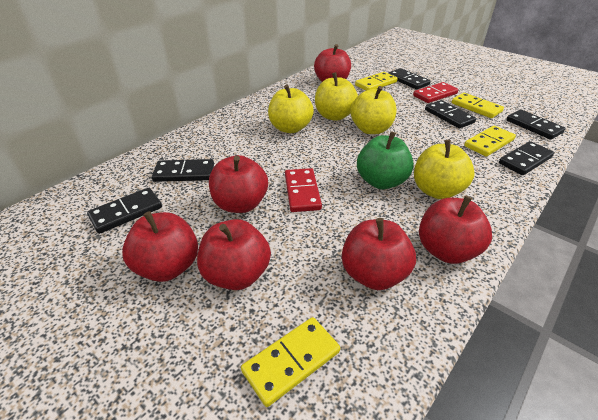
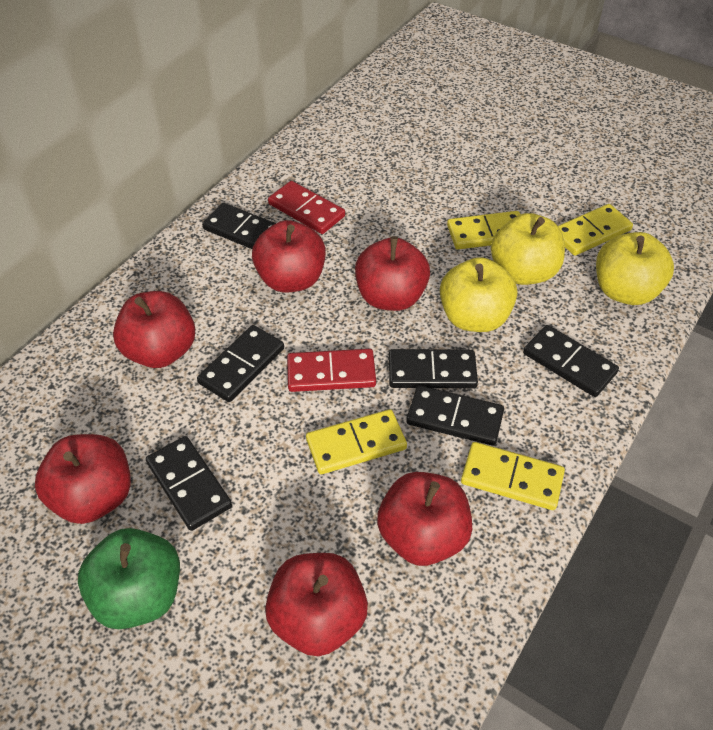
yellow apple: 4 -> 3

